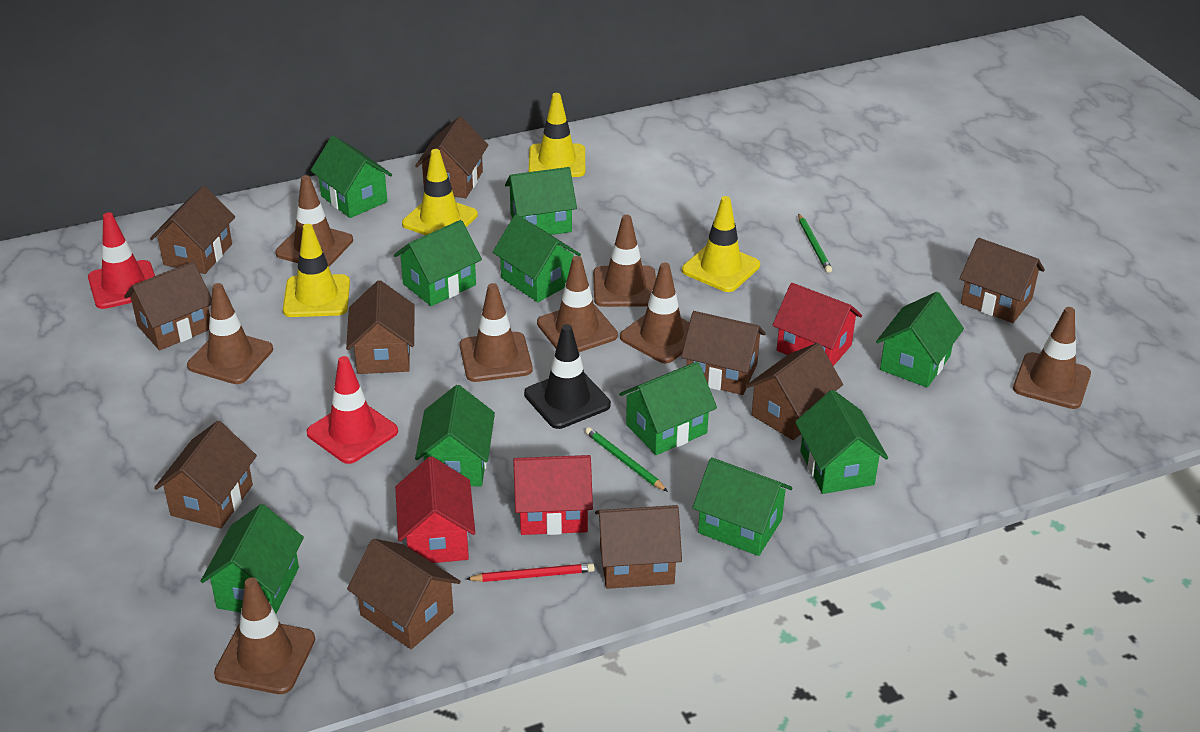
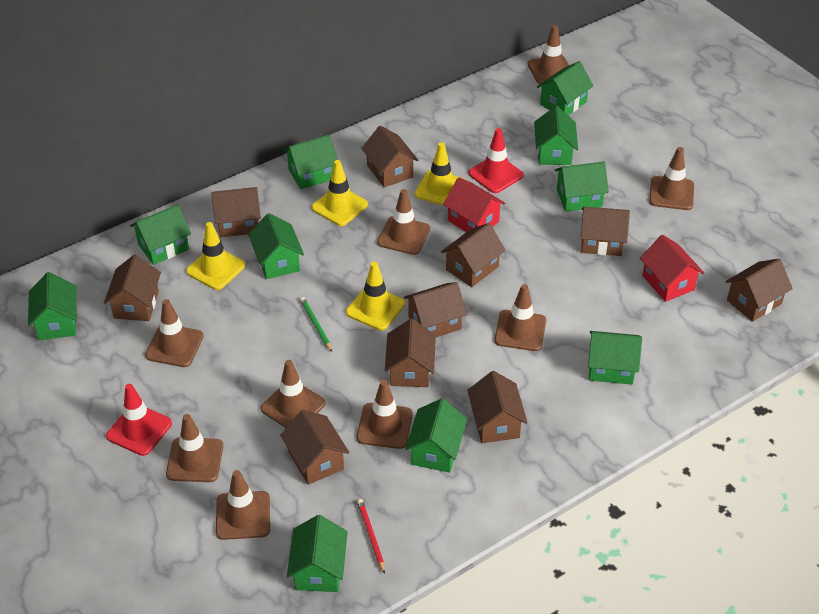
black traffic cone: 1 -> 0
brown traffic cone: 8 -> 9
green pencil: 2 -> 1
red house: 3 -> 2

